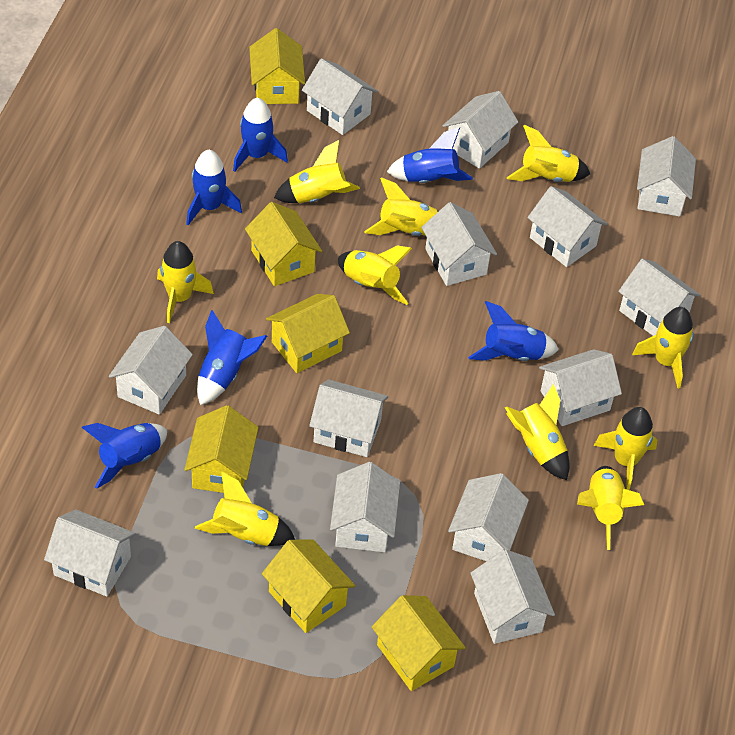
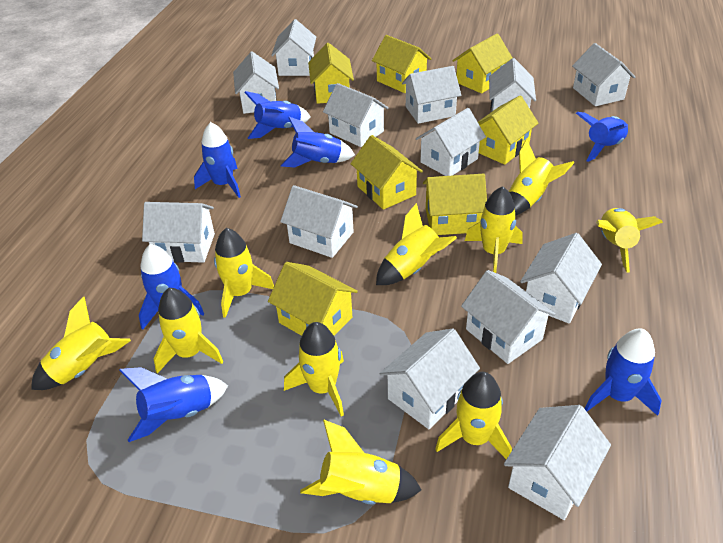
blue rocket: 6 -> 7
yellow house: 6 -> 7

